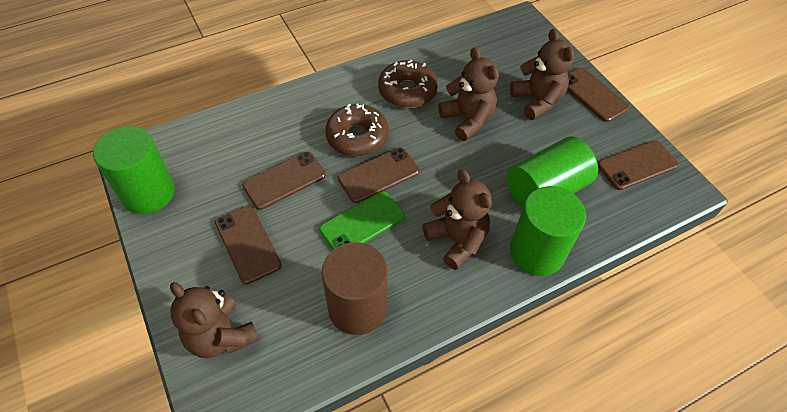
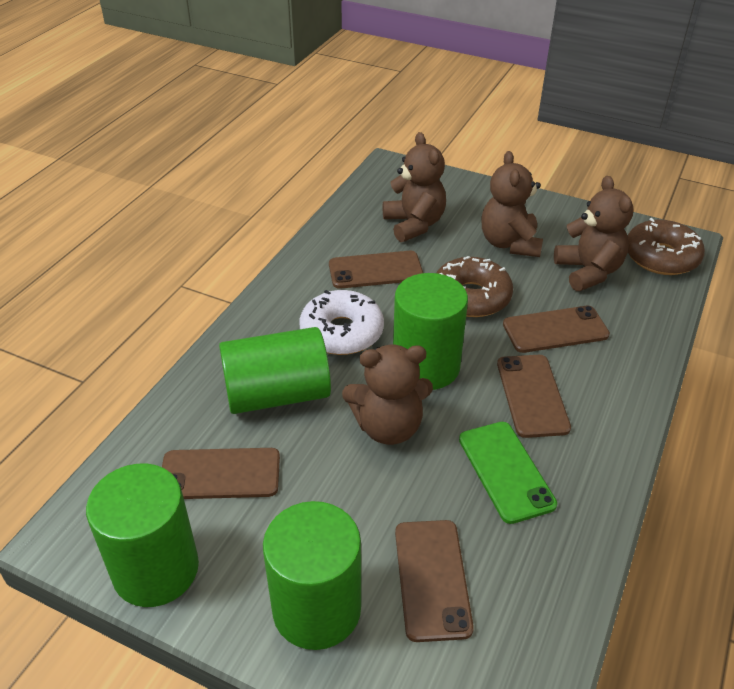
brown cylinder: 1 -> 0
green cylinder: 3 -> 4
white donut: 0 -> 1

